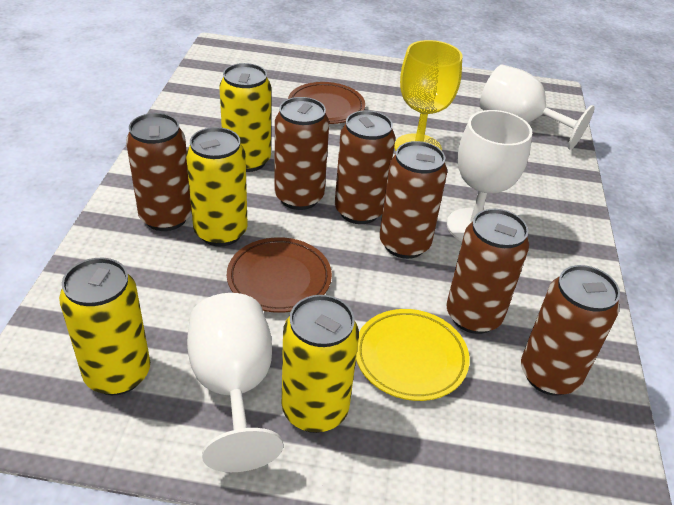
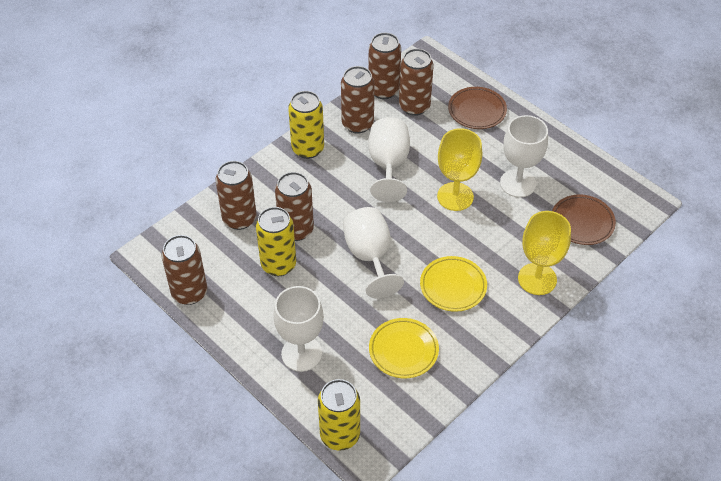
white goblet: 3 -> 4
yellow can: 4 -> 3
yellow goblet: 1 -> 2
yellow plate: 1 -> 2

